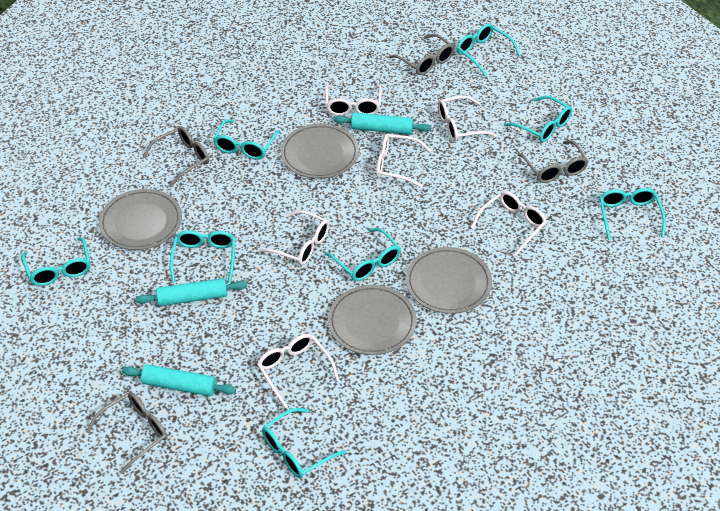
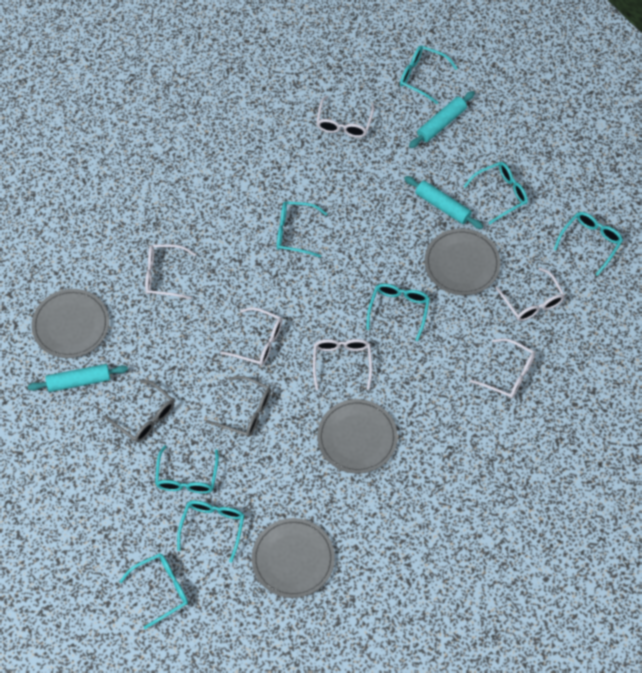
grey glasses: 4 -> 2

